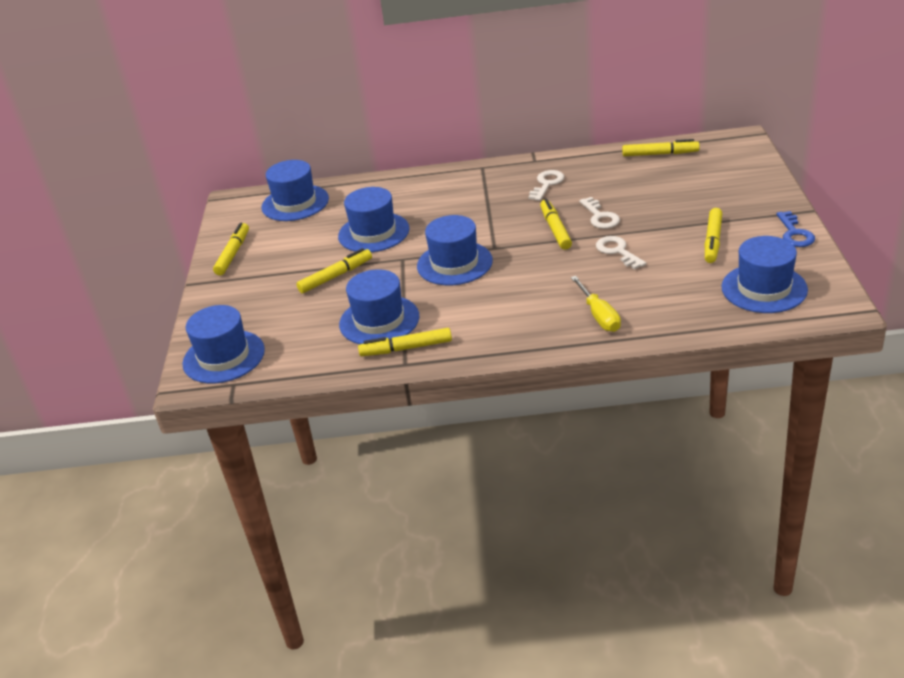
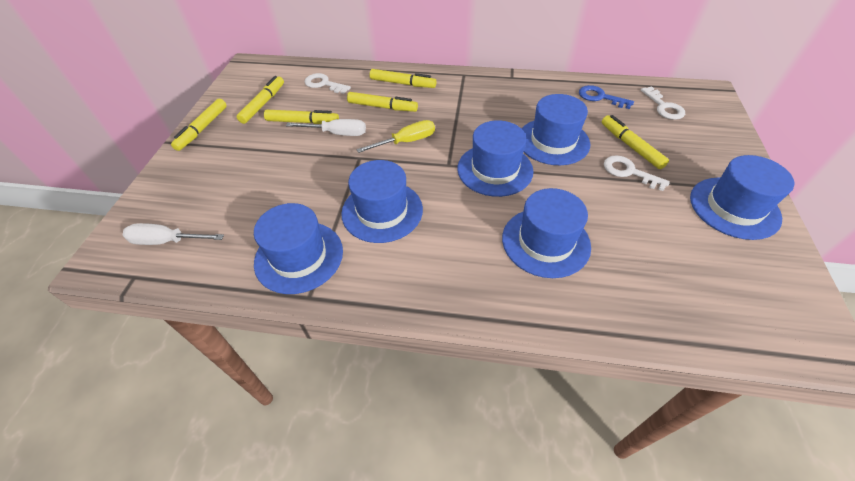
white screwdriver: 0 -> 2

